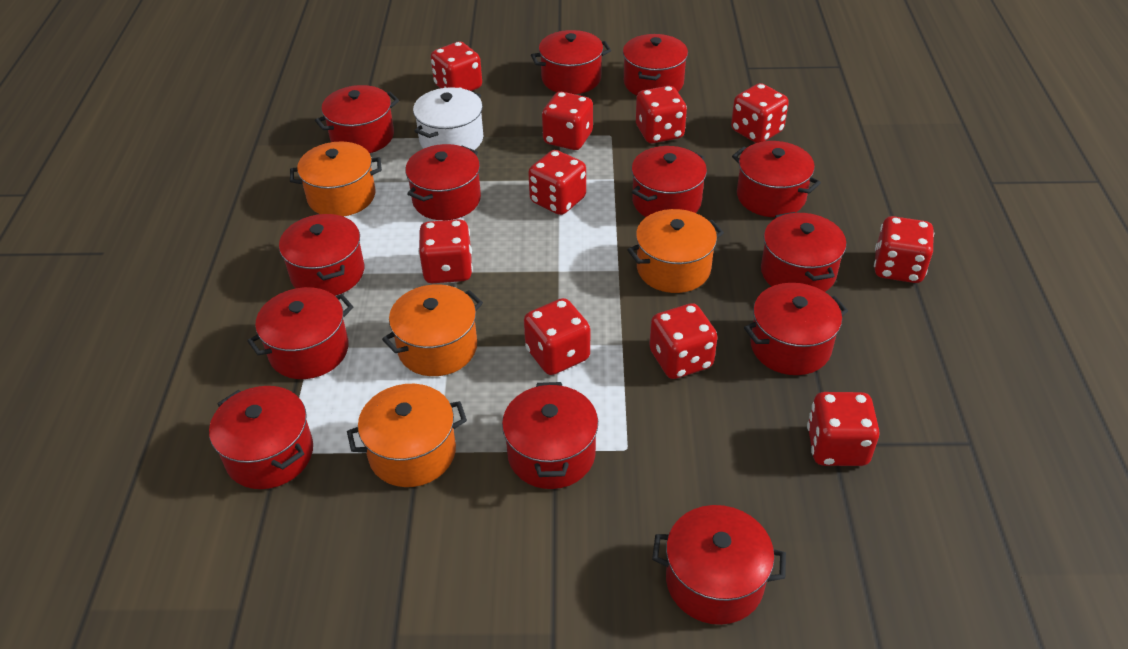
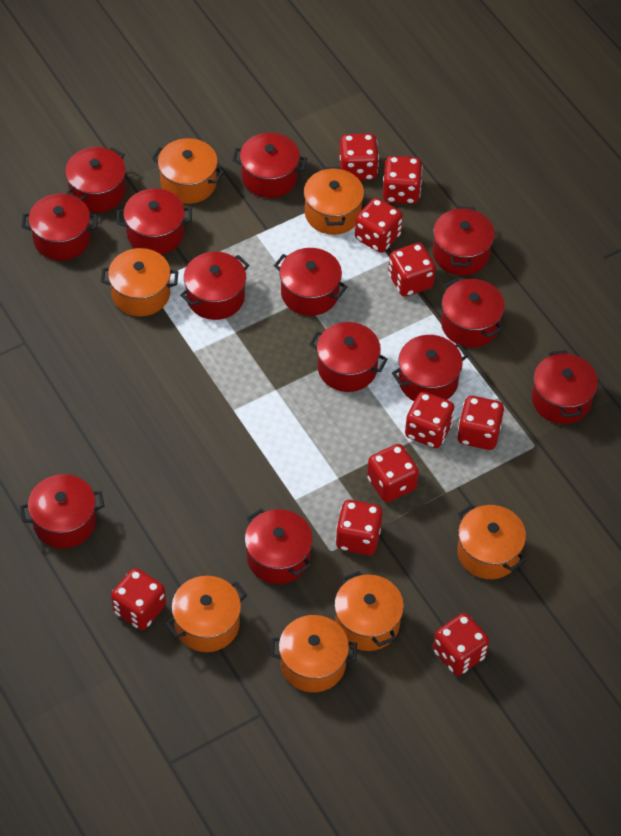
orange pot: 4 -> 7
white pot: 1 -> 0

